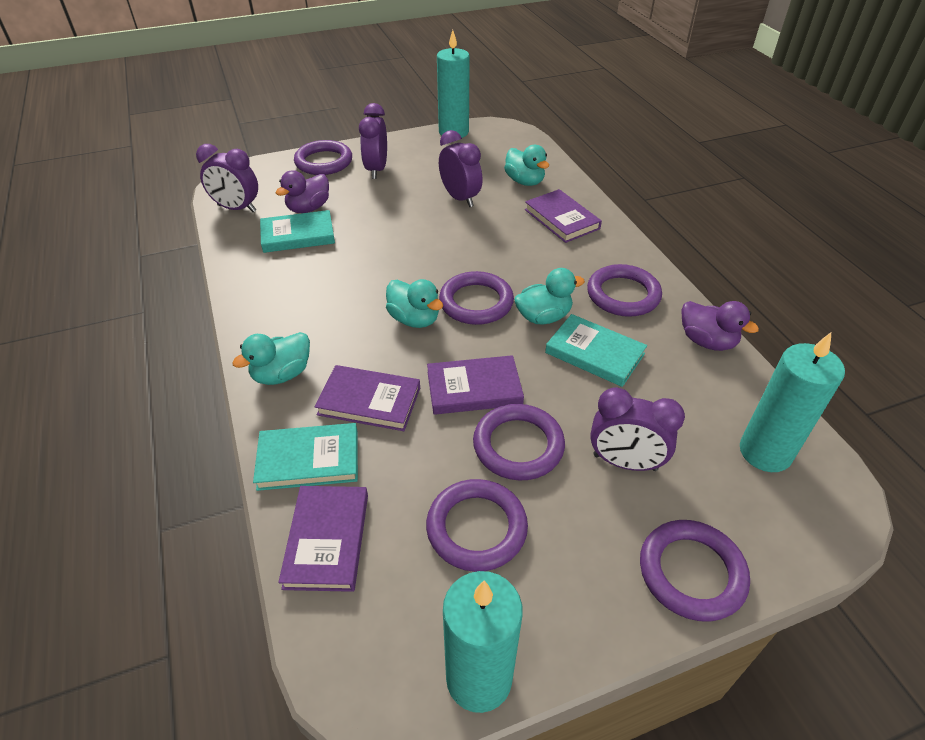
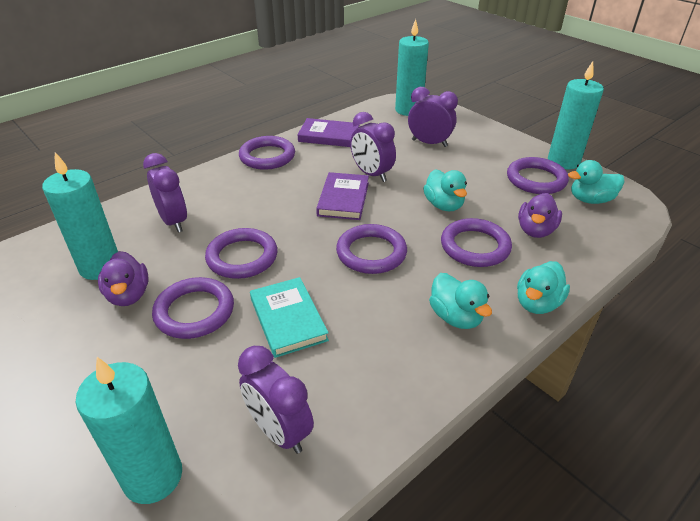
purple book: 4 -> 2
turquoise book: 3 -> 1
turquoise candle: 3 -> 4

